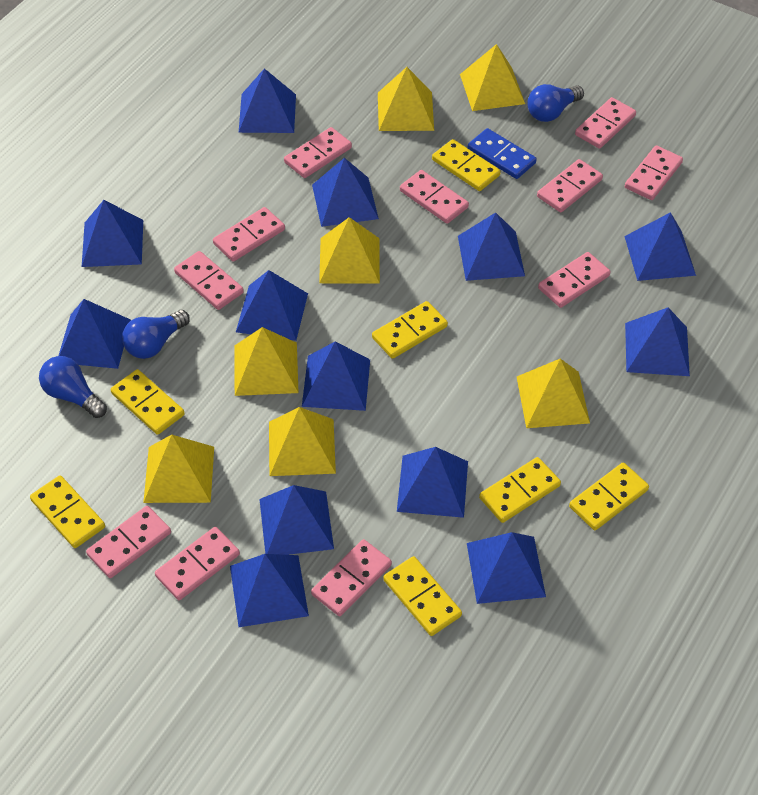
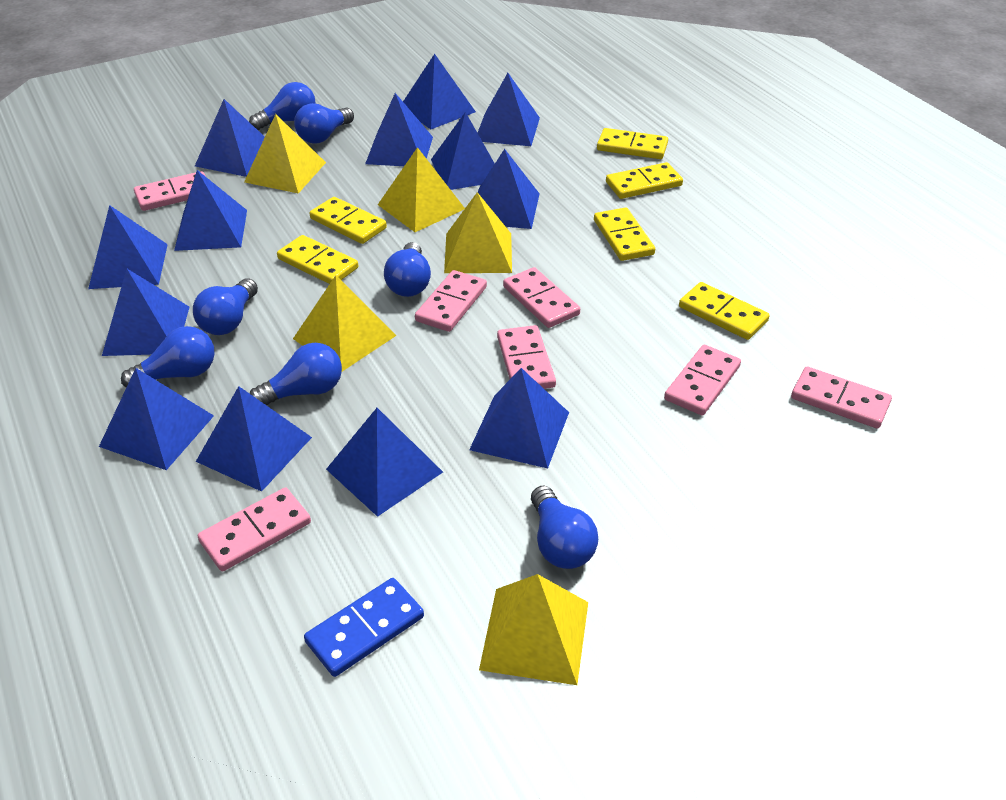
blue light bulb: 3 -> 7
pink domino: 11 -> 7
yellow domino: 7 -> 6
yellow pyramid: 7 -> 5

